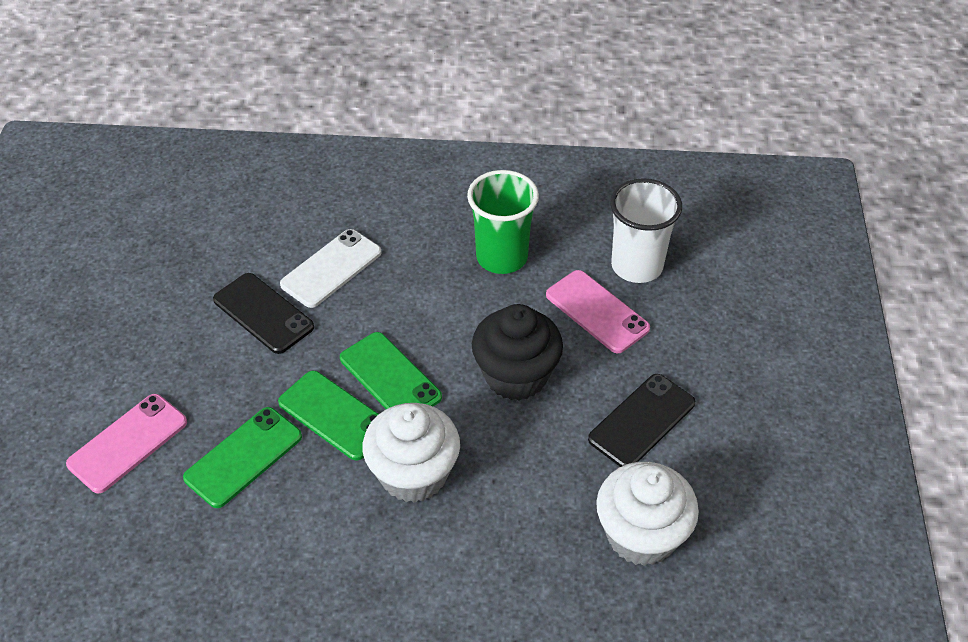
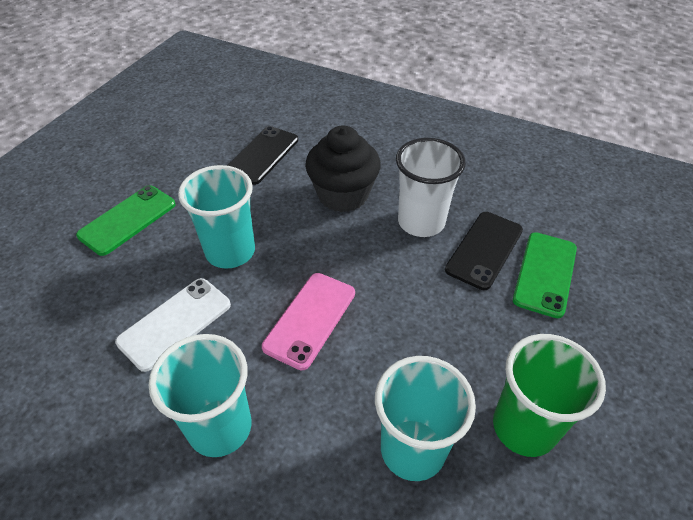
green phone: 3 -> 2
pink phone: 2 -> 1
turquoise cup: 0 -> 3
white cupcake: 2 -> 0

